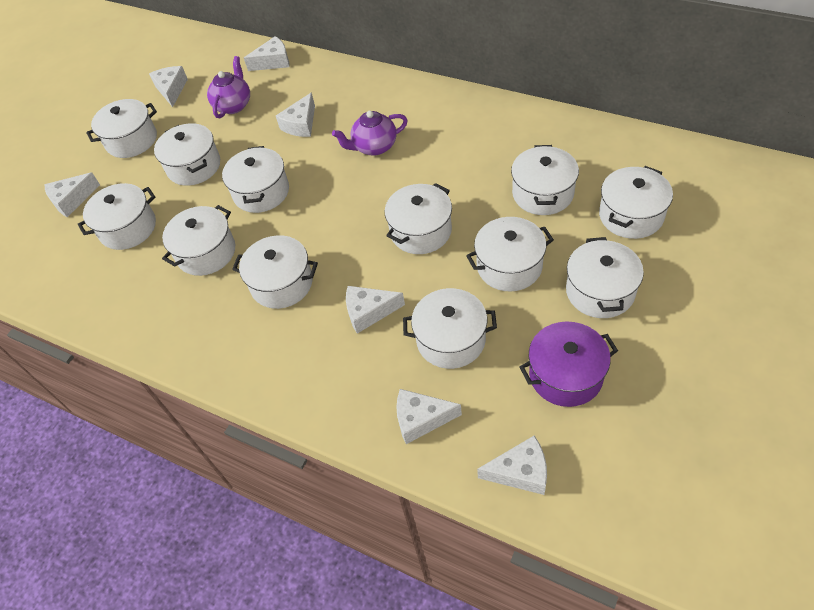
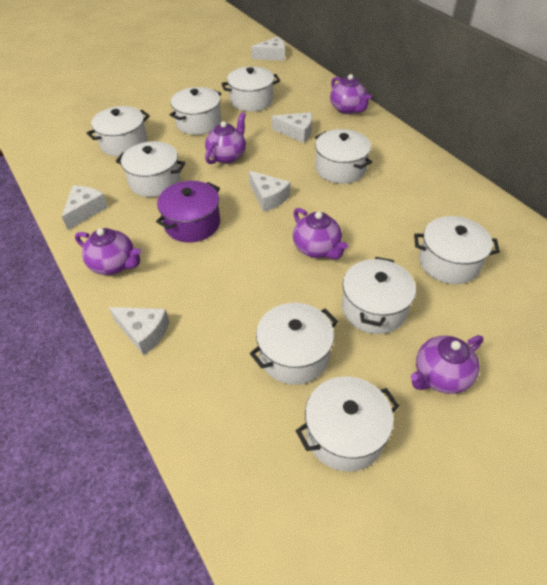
purple teapot: 2 -> 5
white cheese: 7 -> 5
white pot: 12 -> 9

